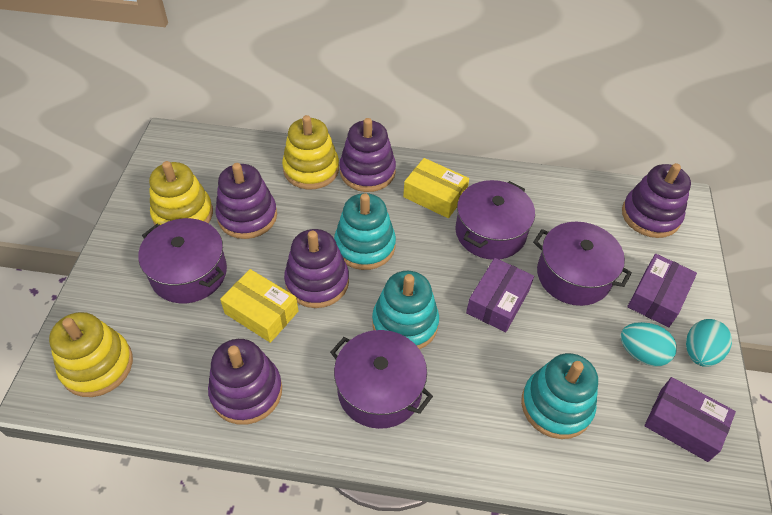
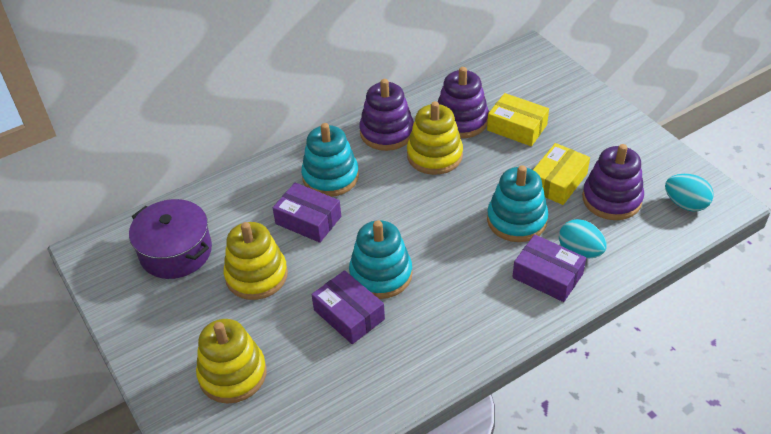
purple pot: 4 -> 1
purple stacking toy: 5 -> 3

